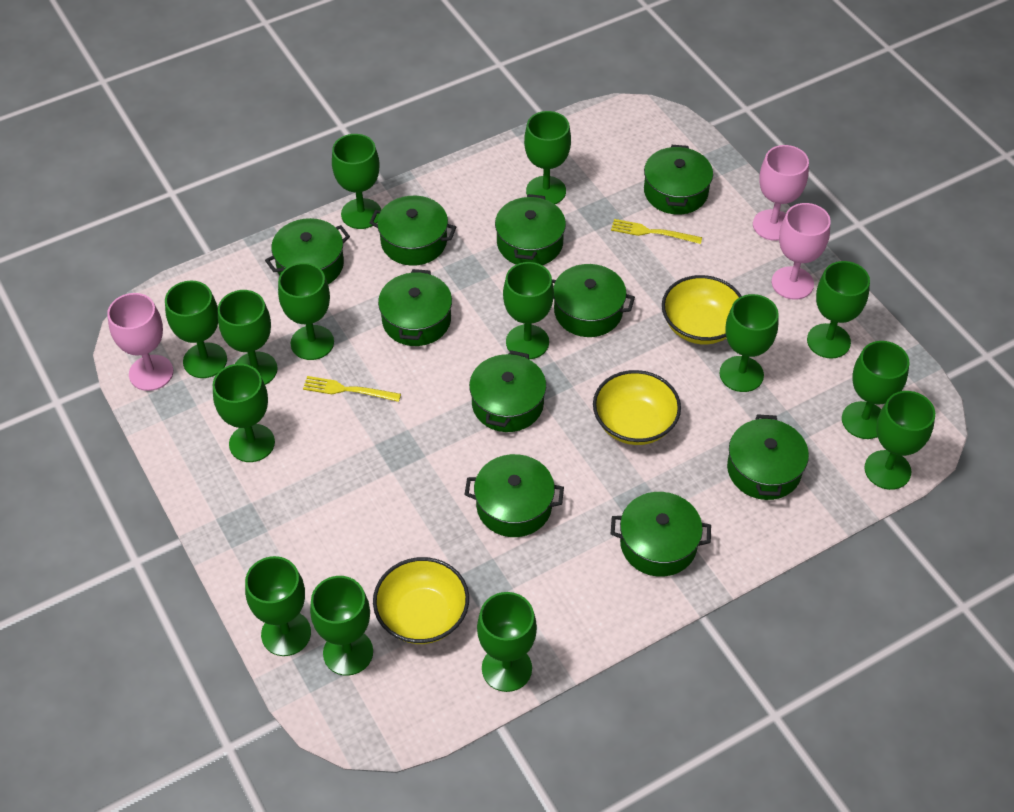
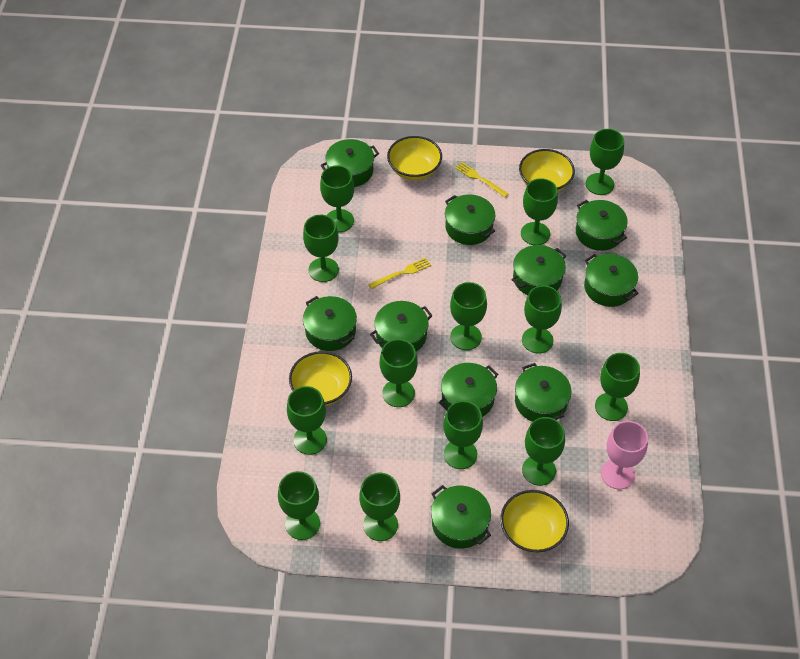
green goblet: 14 -> 13
pink goblet: 3 -> 1
yellow bowl: 3 -> 4

